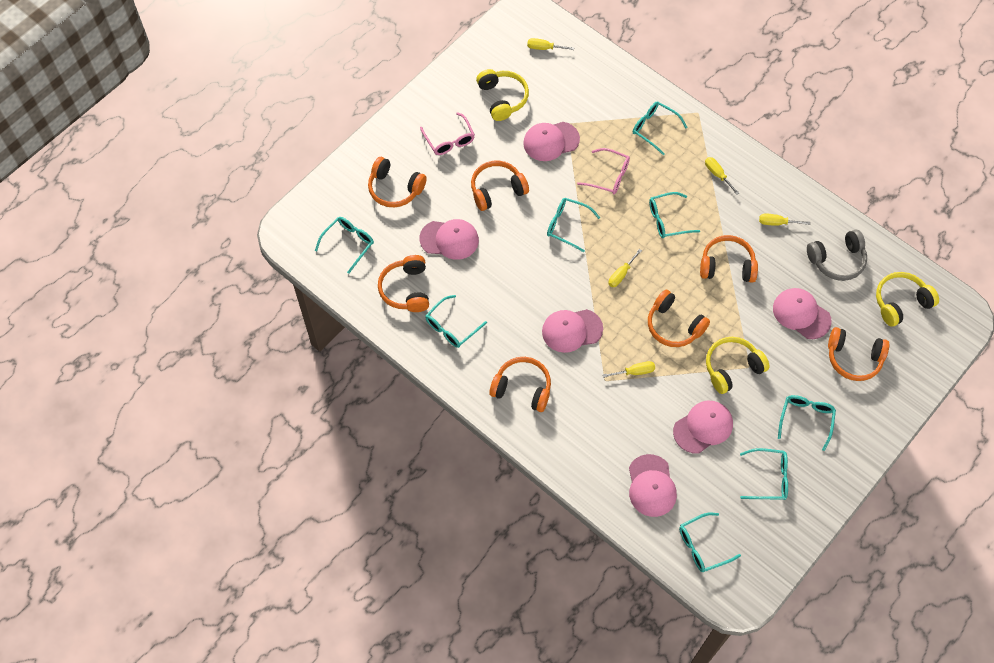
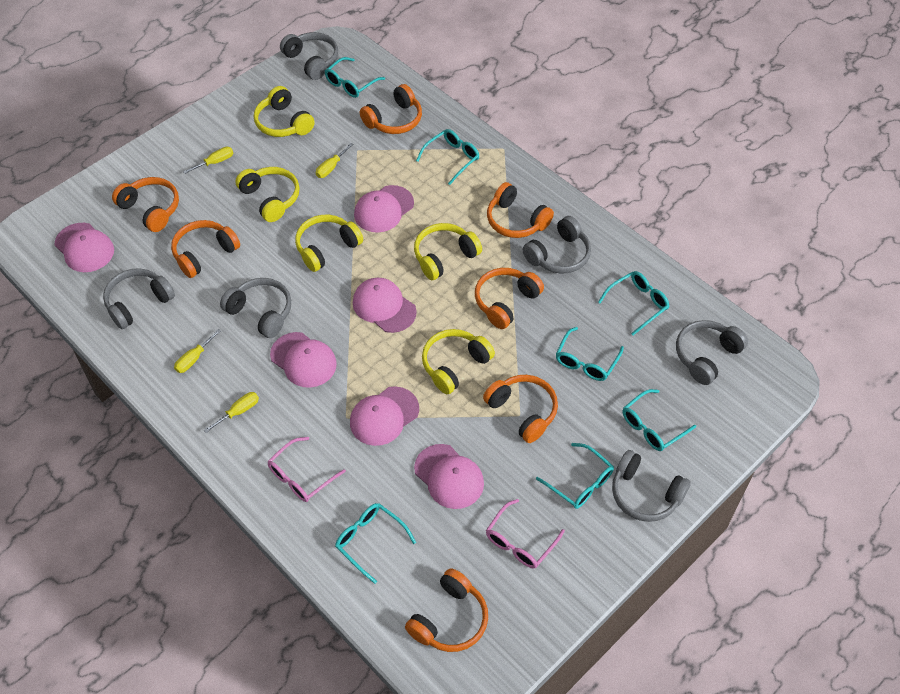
grey headphones: 1 -> 6
turquoise glasses: 8 -> 7
yellow headphones: 3 -> 5
yellow screwdriver: 5 -> 4

